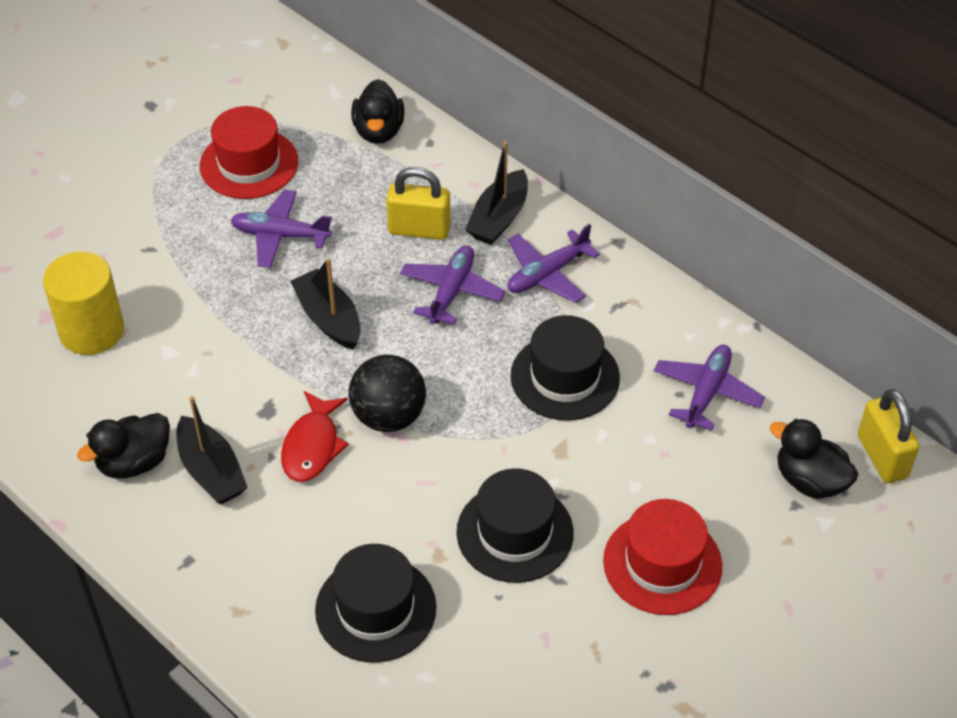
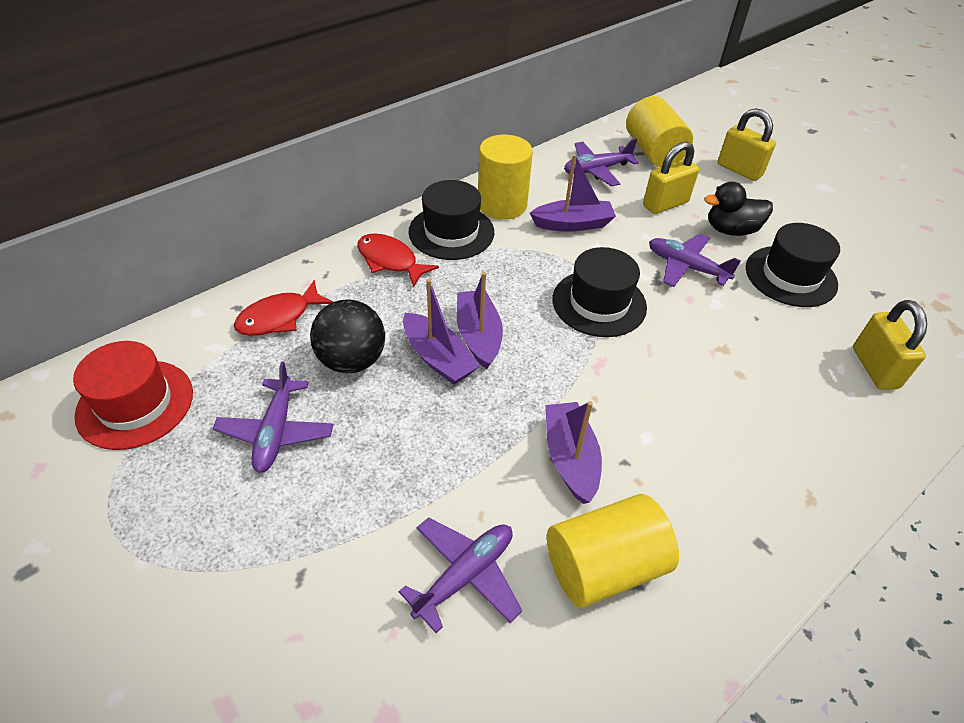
black boat: 3 -> 0
black duck: 3 -> 1
purple boat: 0 -> 4
red fish: 1 -> 2
red hat: 2 -> 1
yellow cylinder: 1 -> 3
yellow padlock: 2 -> 3

